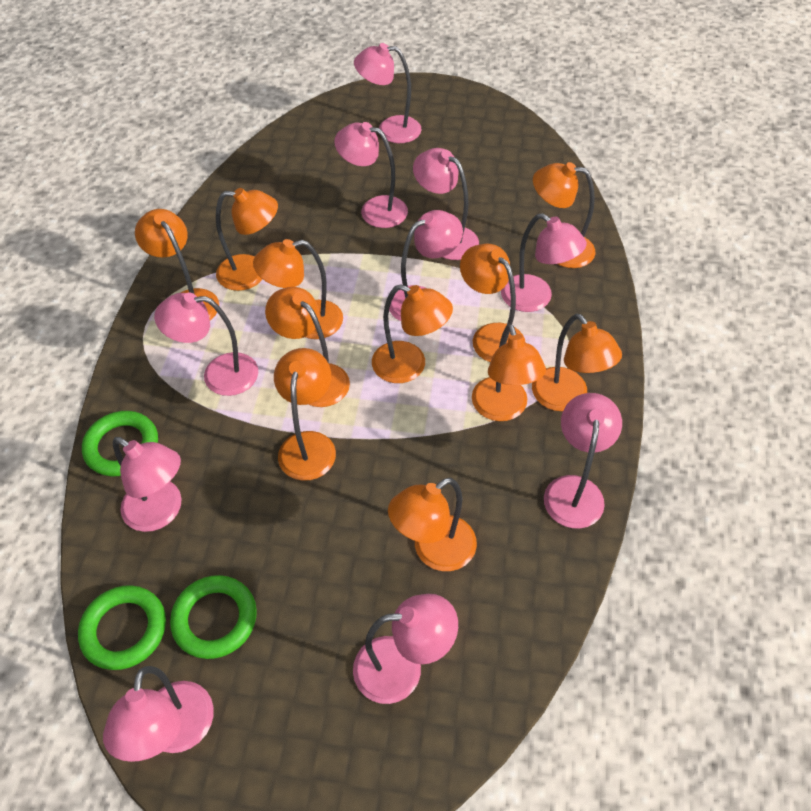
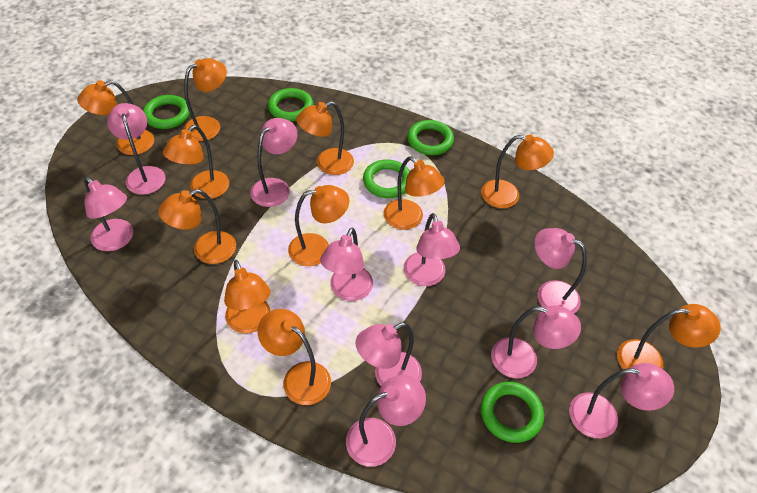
green ring: 3 -> 5

